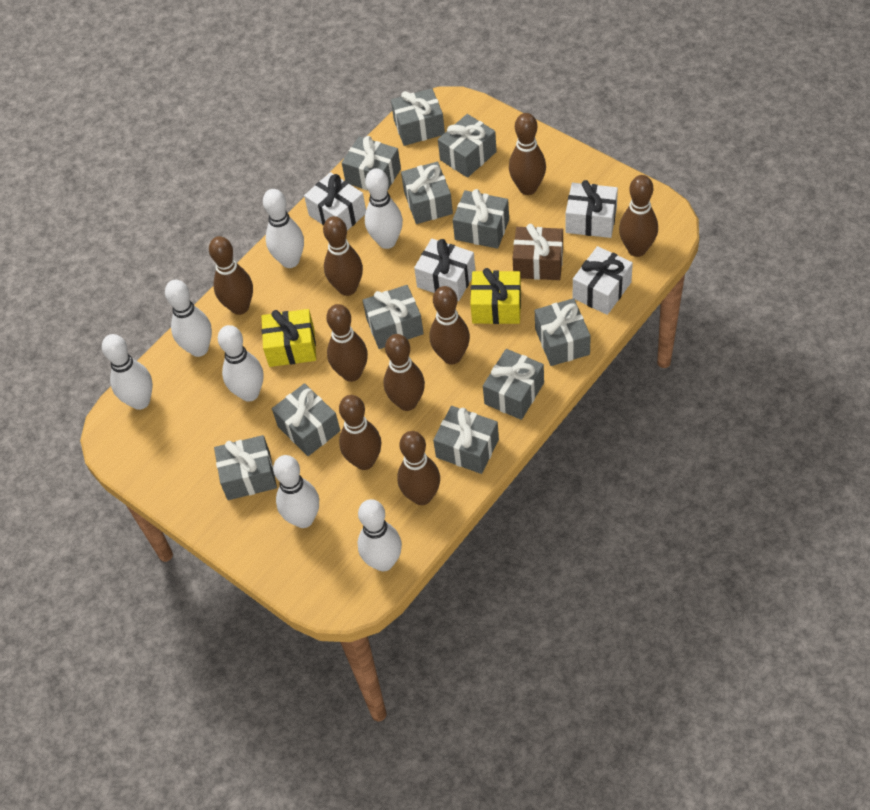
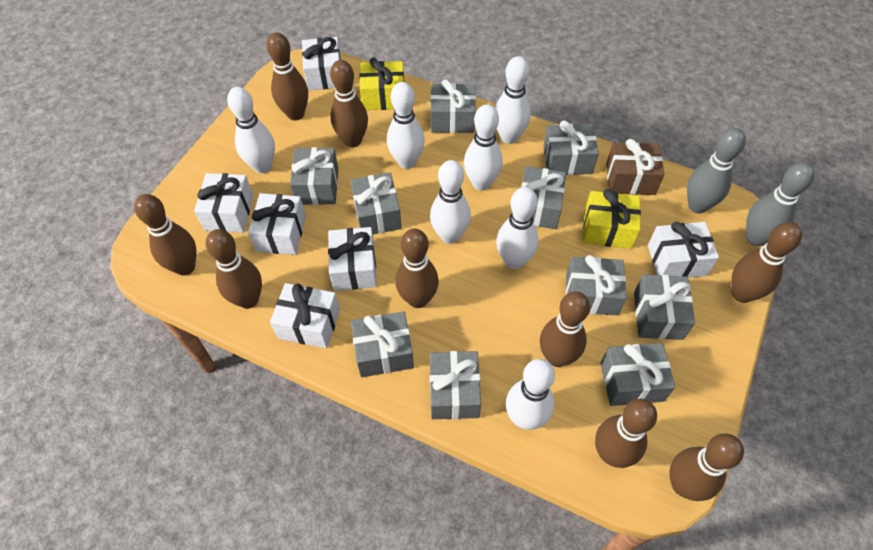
grey bowling pin: 0 -> 2
grey gift: 11 -> 10
white gift: 4 -> 6

